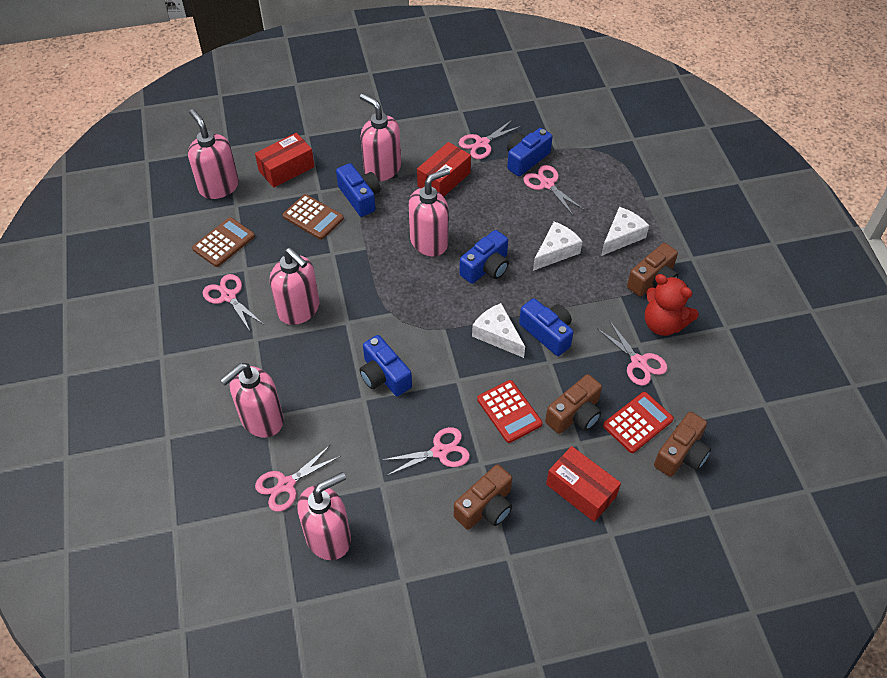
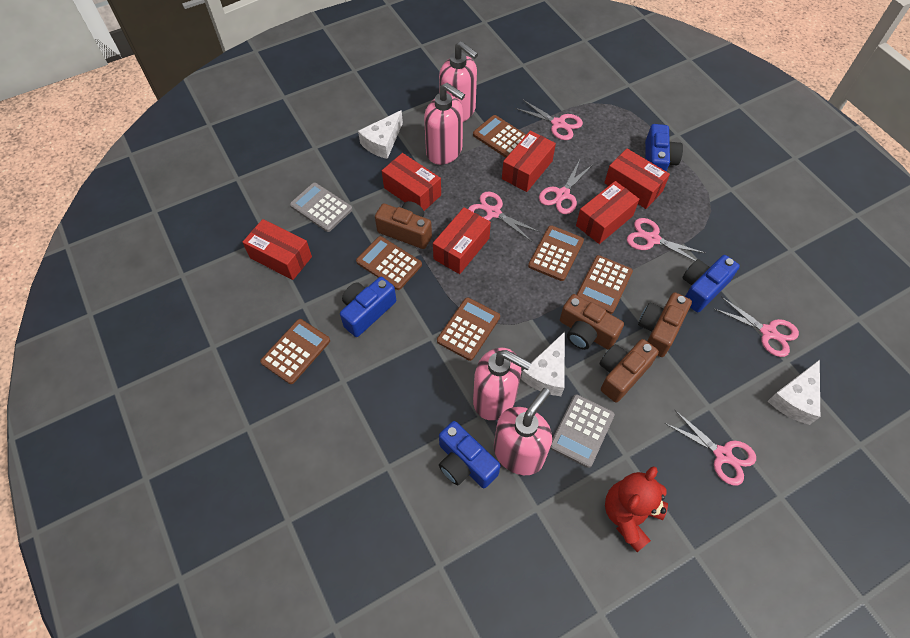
blue camera: 5 -> 4
brown calculator: 2 -> 6
grey calculator: 0 -> 2
pink soap dispenser: 6 -> 4
red box: 3 -> 6
red calculator: 2 -> 0

